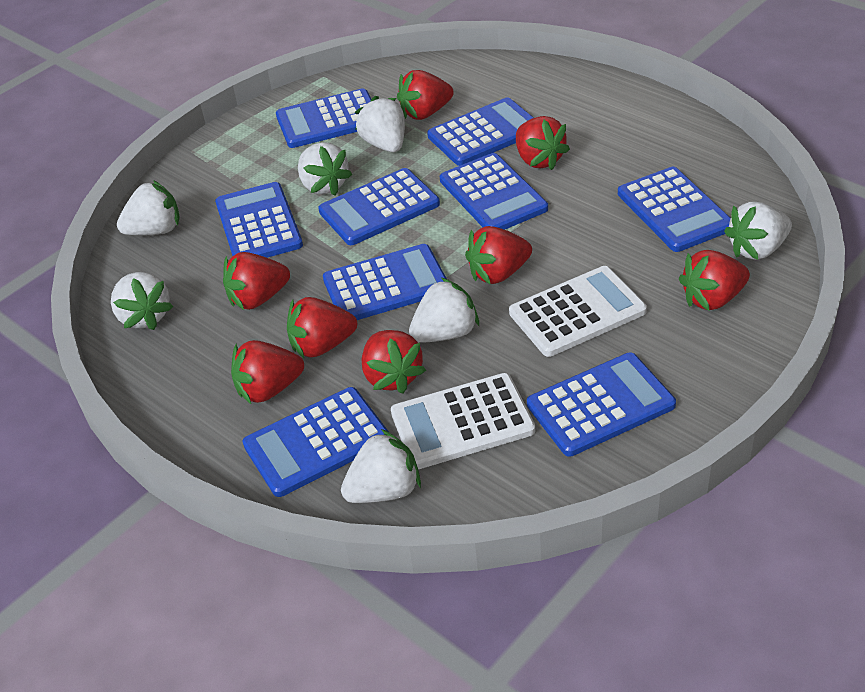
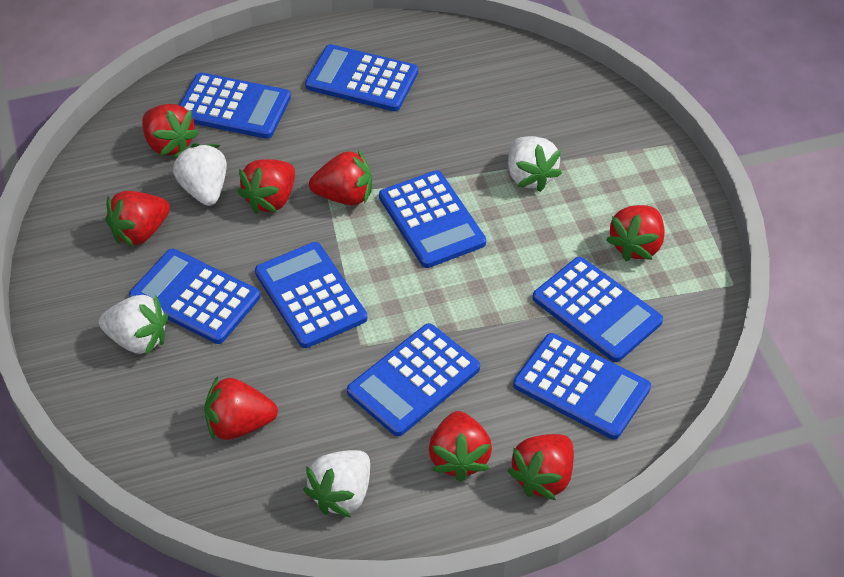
blue calculator: 9 -> 8
white calculator: 2 -> 0
white strawberry: 7 -> 4

